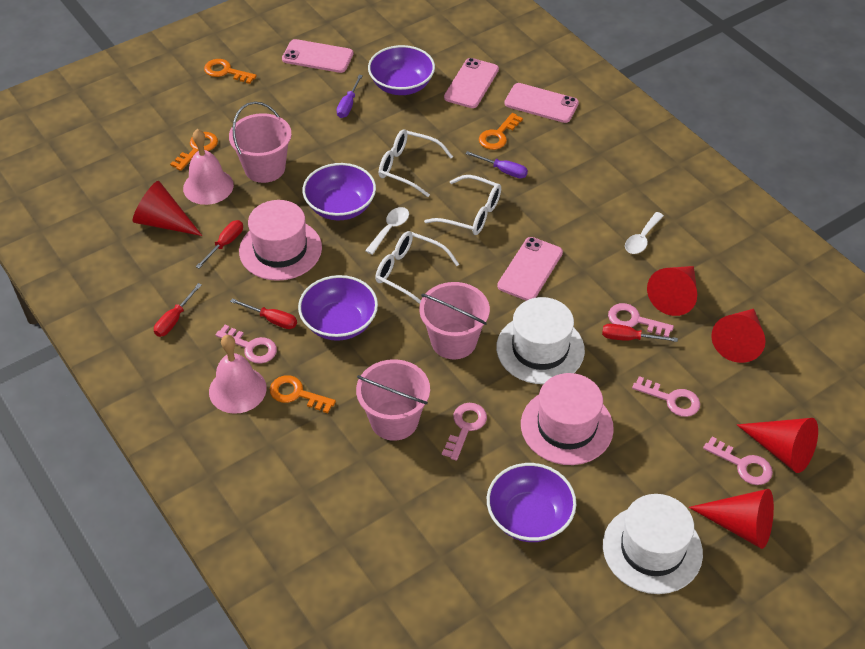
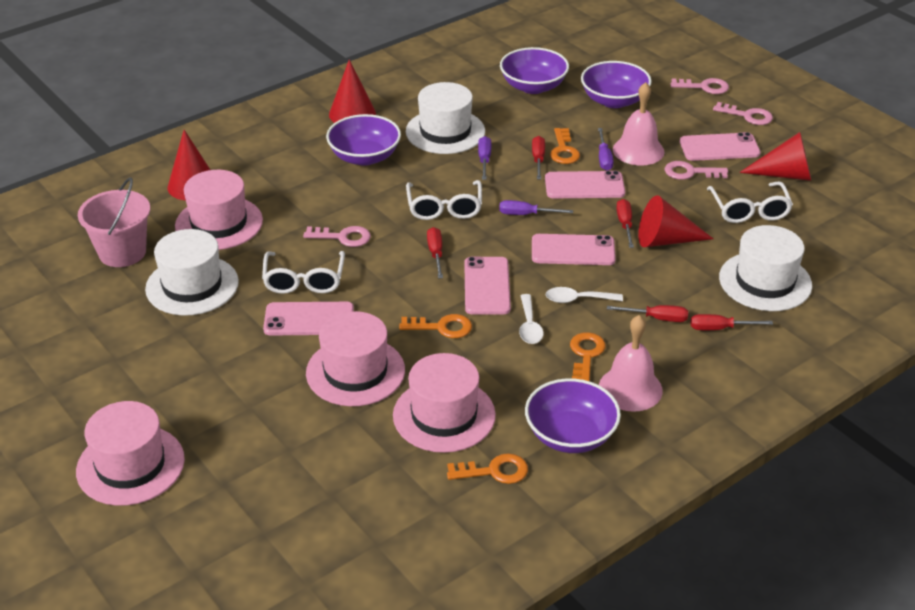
pink bucket: 3 -> 1
pink hat: 2 -> 4
pink key: 5 -> 4
pink phone: 4 -> 5
purple screwdriver: 2 -> 3
red cone: 5 -> 4
red screwdriver: 4 -> 5
white hat: 2 -> 3

